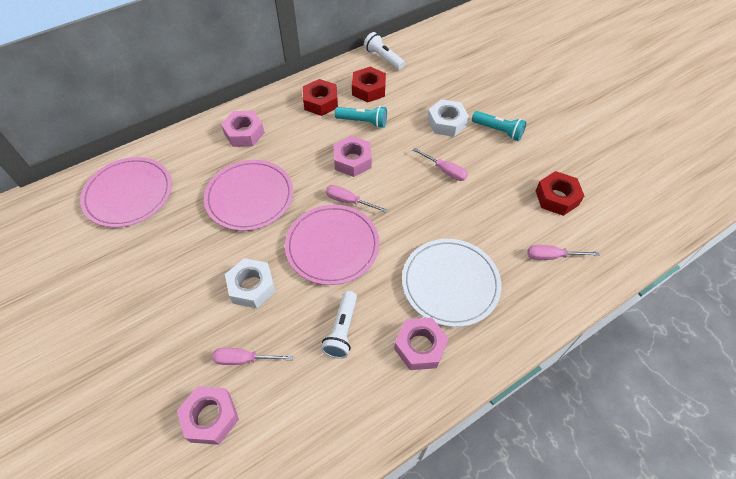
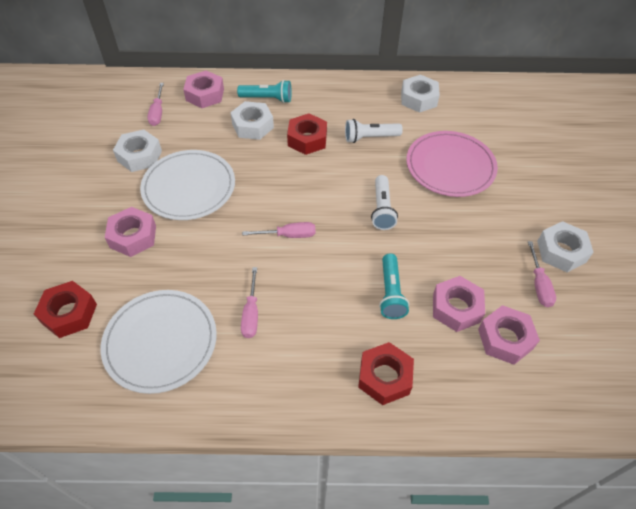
pink plate: 3 -> 1
white nut: 2 -> 4
white plate: 1 -> 2

